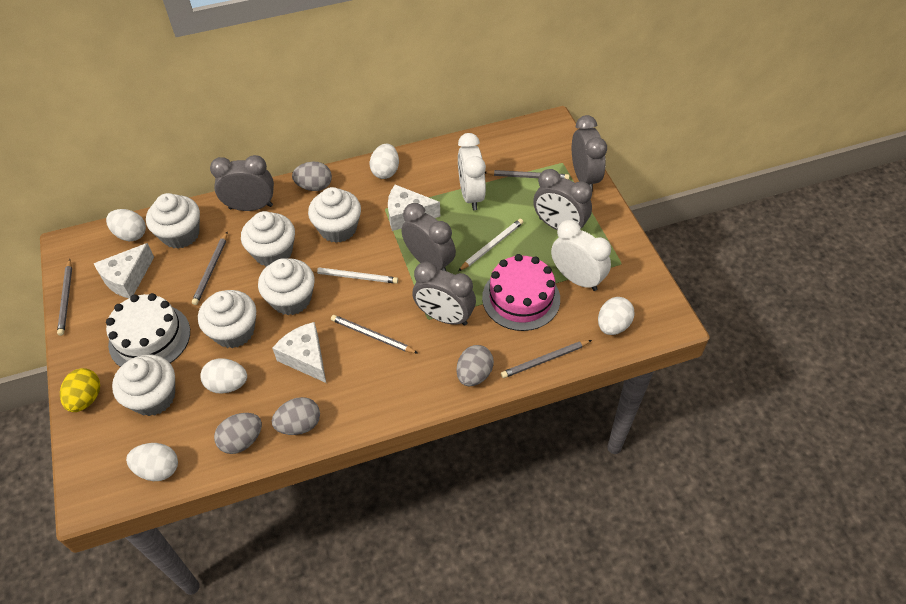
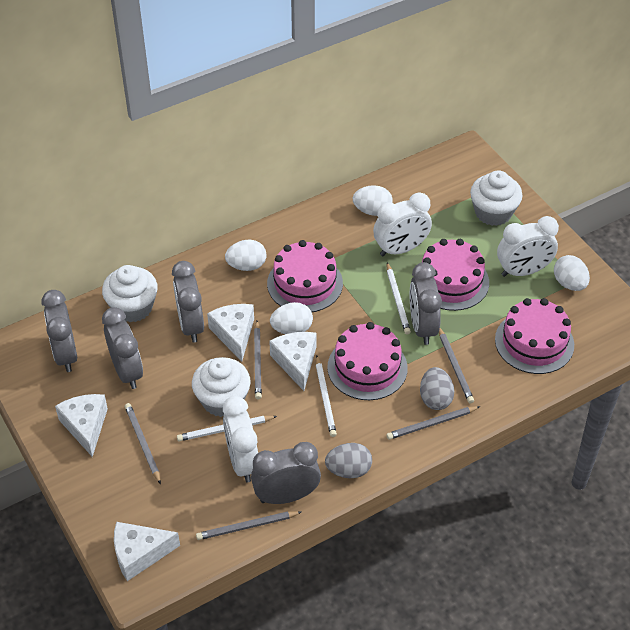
grey egg: 4 -> 2
pink cake: 1 -> 4
white cake: 1 -> 0
white cheese: 3 -> 4
white clock: 2 -> 3
white cupcake: 6 -> 3
white egg: 5 -> 4
white pencil: 2 -> 3
yellow egg: 1 -> 0

